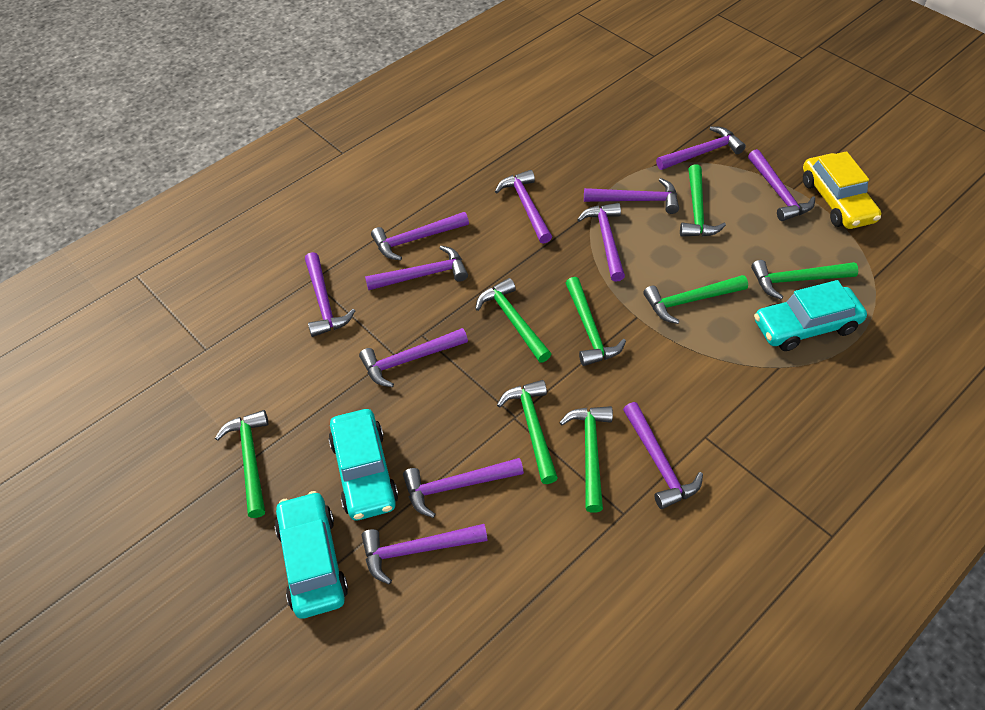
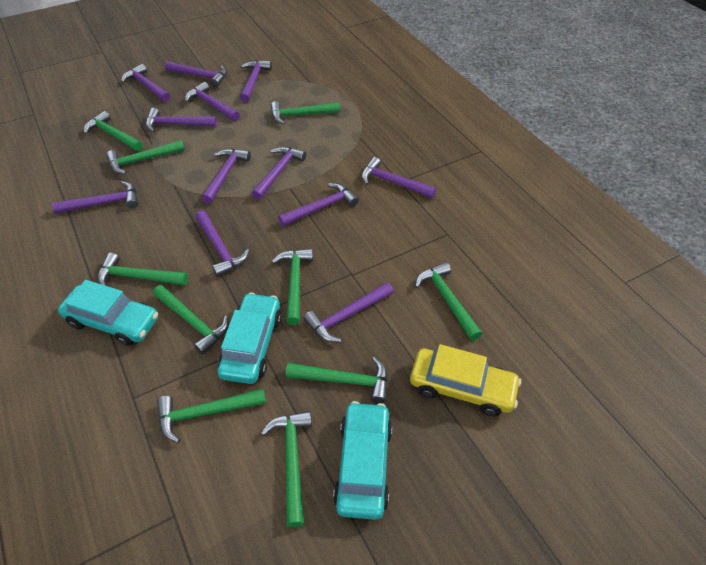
green hammer: 8 -> 10

